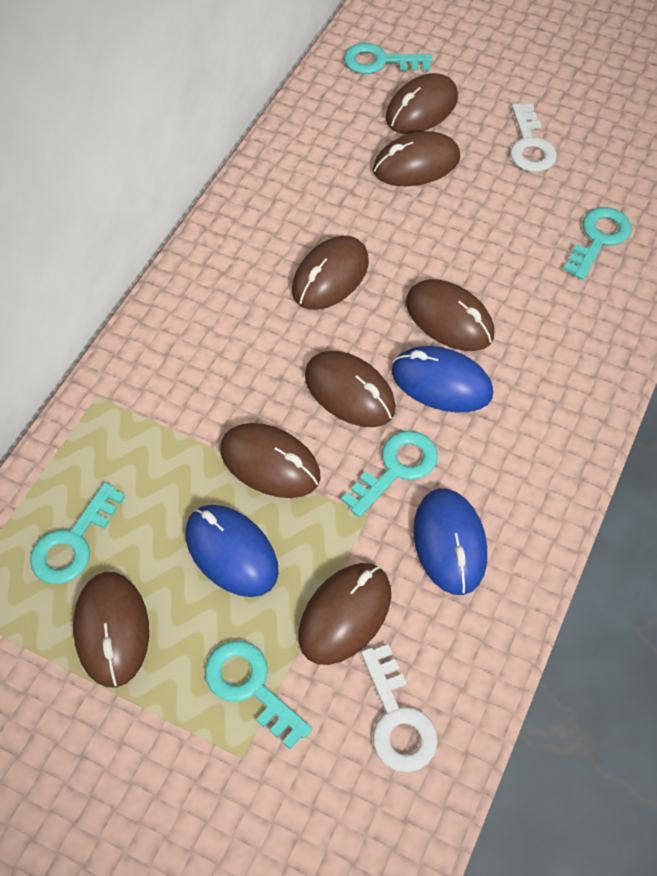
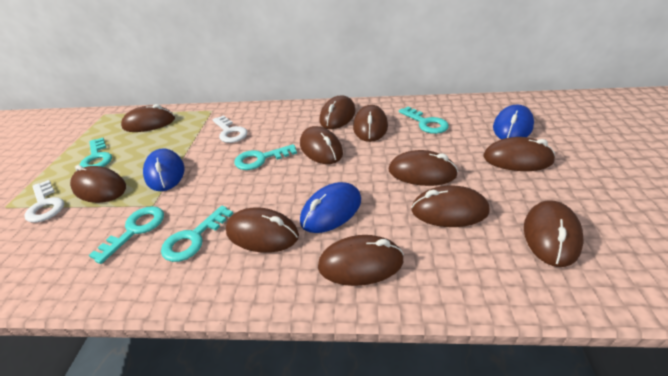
brown mouse: 8 -> 11

